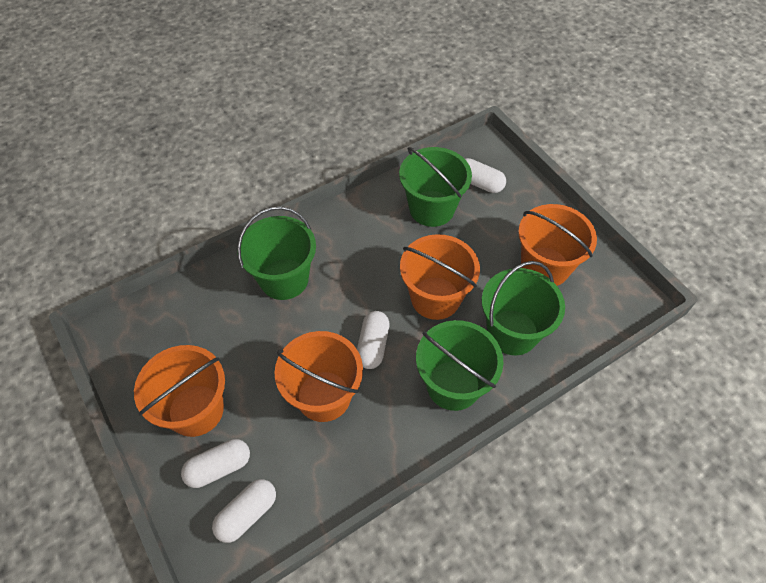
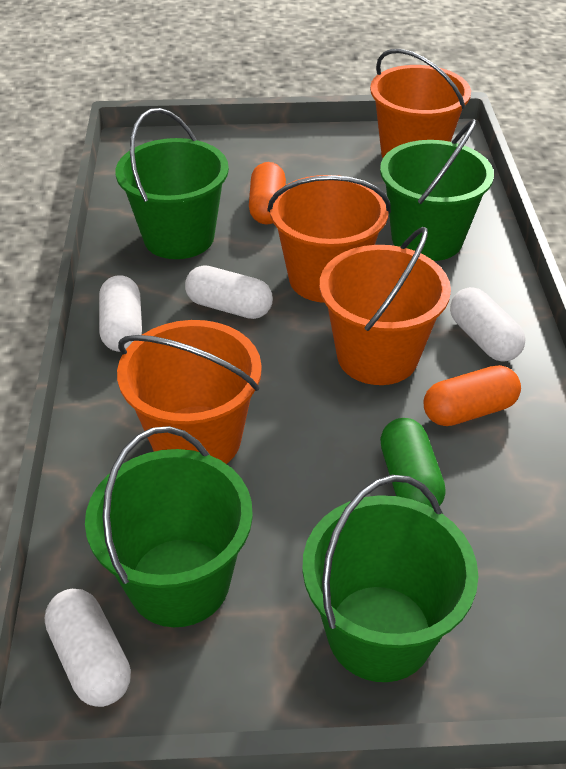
green capsule: 0 -> 1
orange capsule: 0 -> 2

